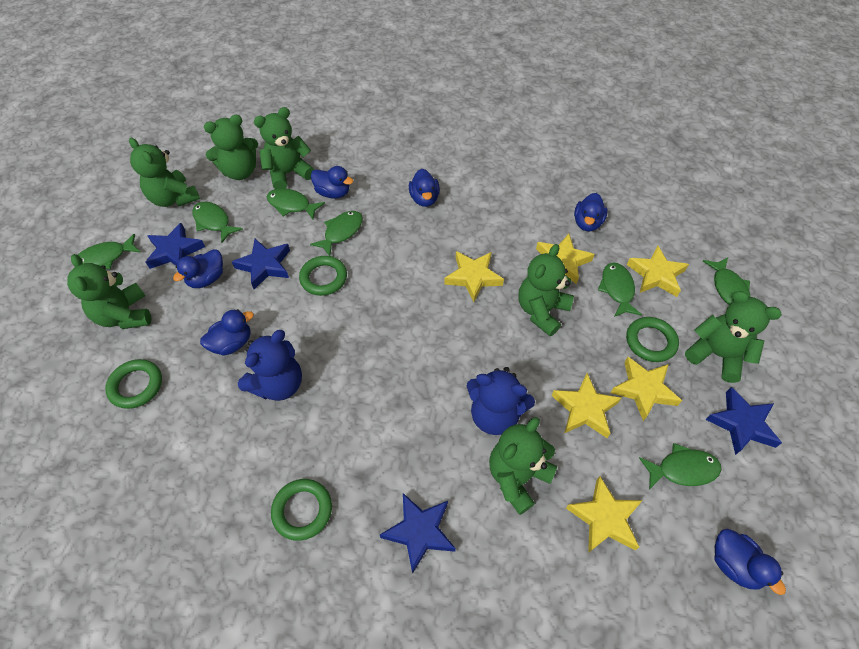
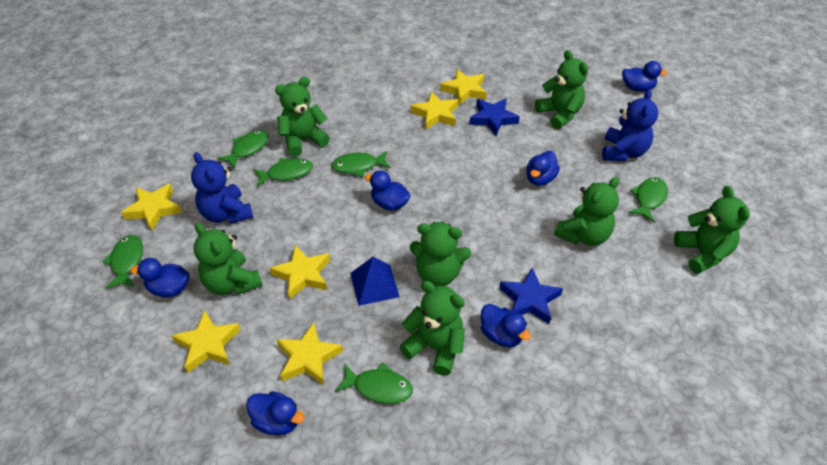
blue pyramid: 0 -> 1
blue star: 4 -> 2
green fish: 7 -> 6
green ring: 4 -> 0

